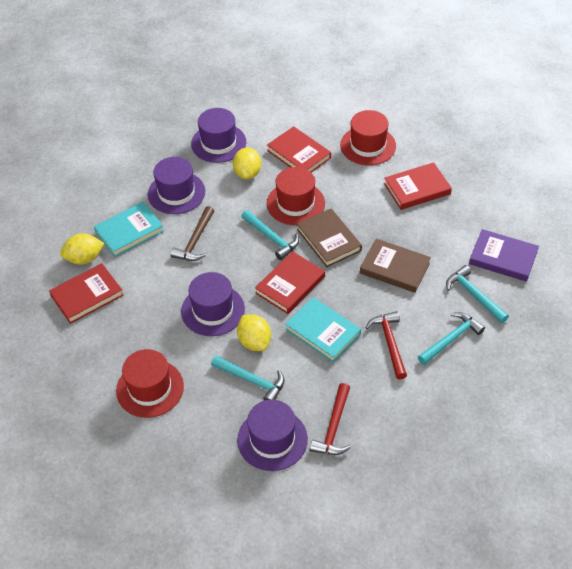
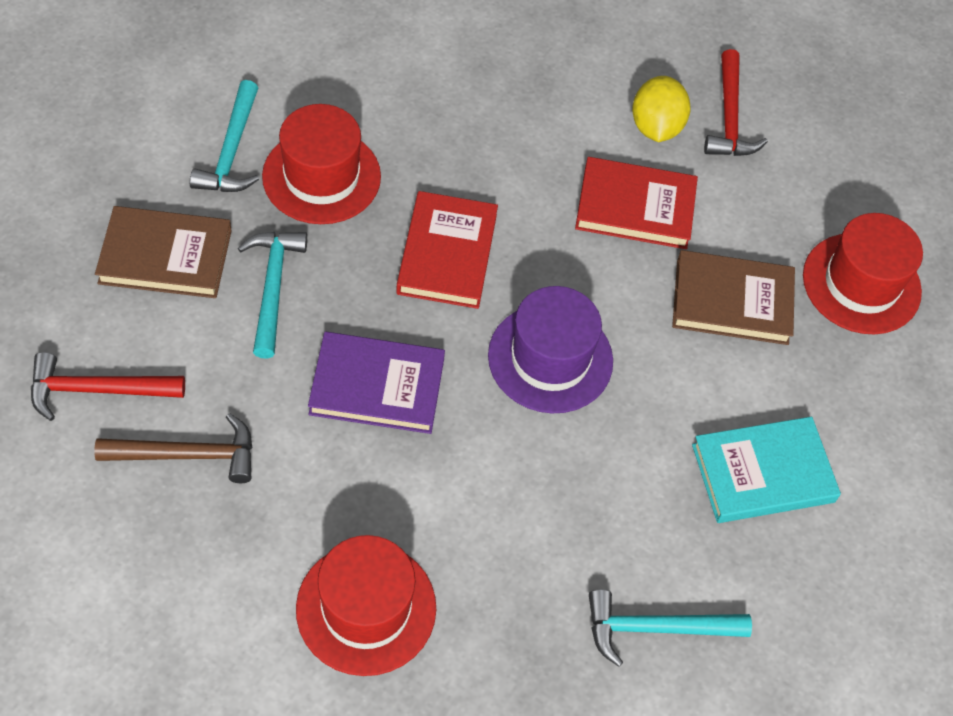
purple hat: 4 -> 1
red book: 4 -> 2
turquoise book: 2 -> 1
turquoise hammer: 4 -> 3
yellow lemon: 3 -> 1

